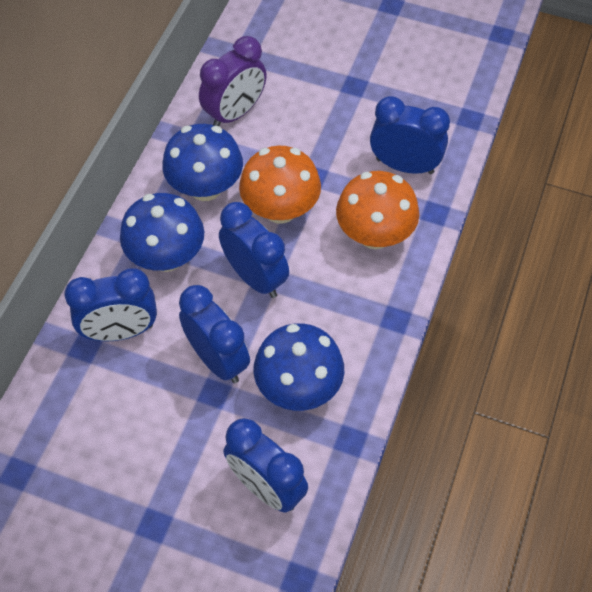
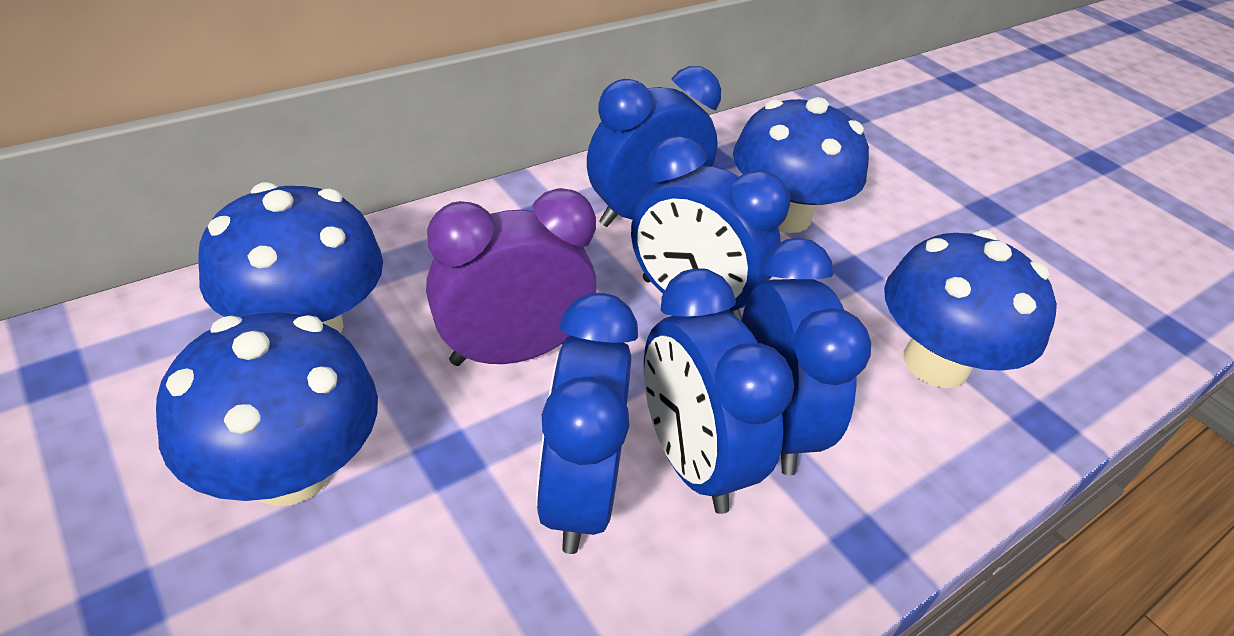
blue mushroom: 3 -> 4
orange mushroom: 2 -> 0

